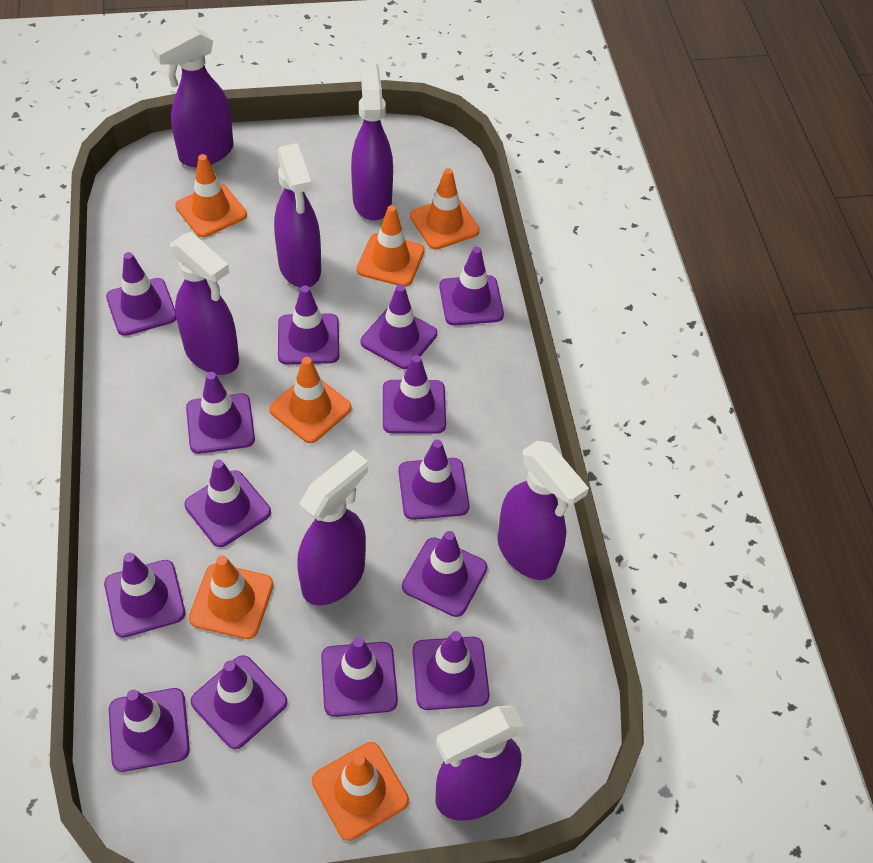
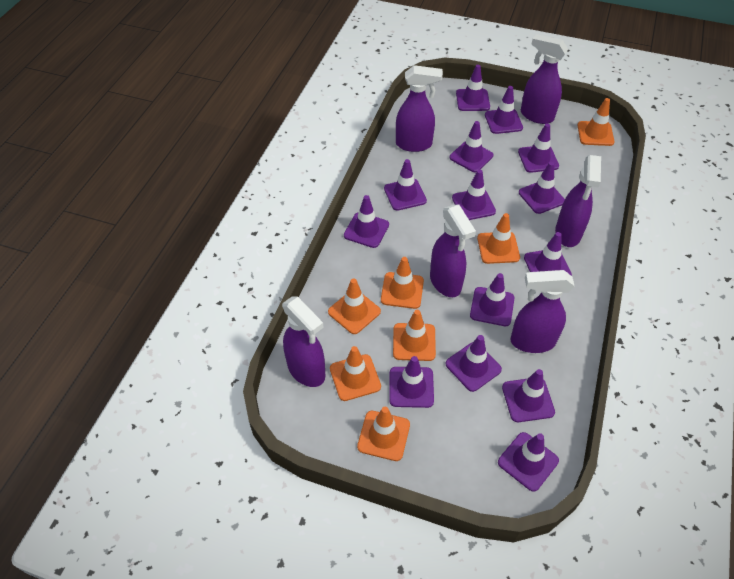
orange traffic cone: 6 -> 7
purple spray bottle: 7 -> 6

